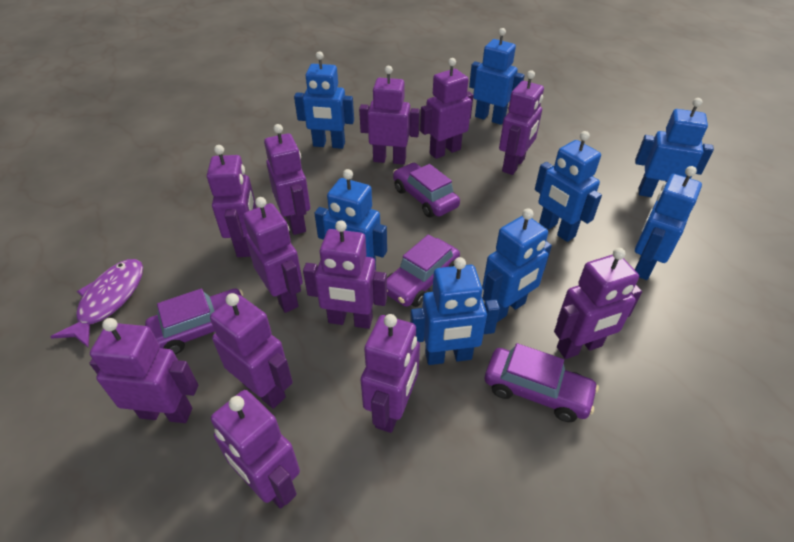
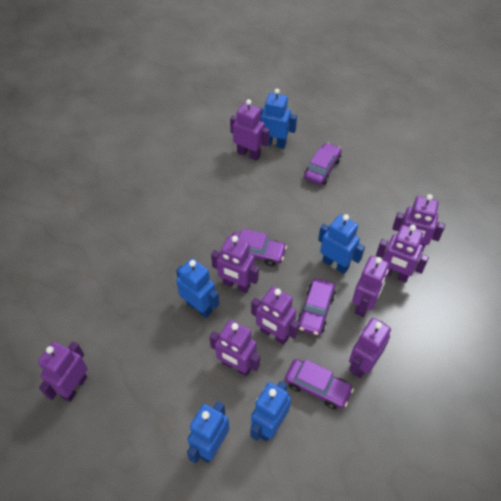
blue robot: 8 -> 5
purple fish: 1 -> 0
purple robot: 12 -> 9

